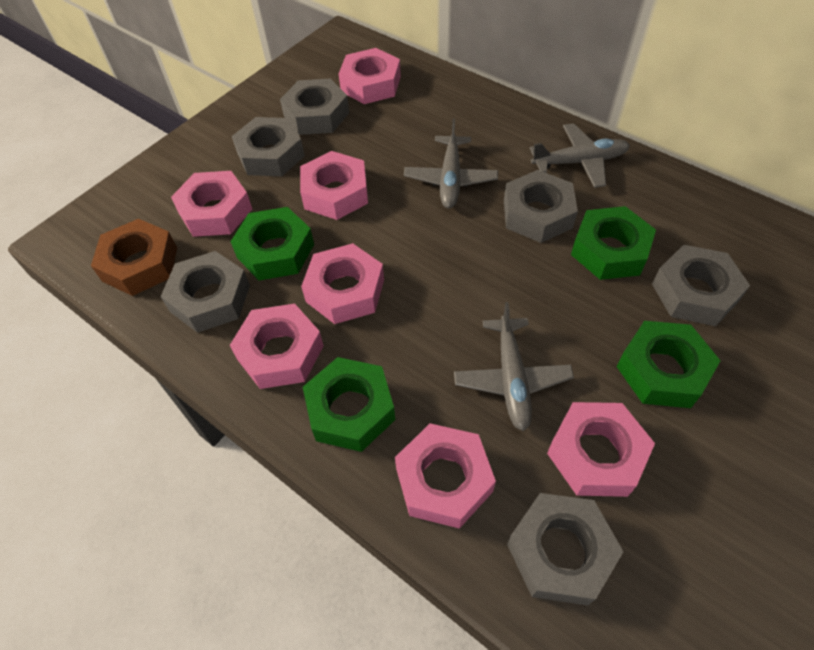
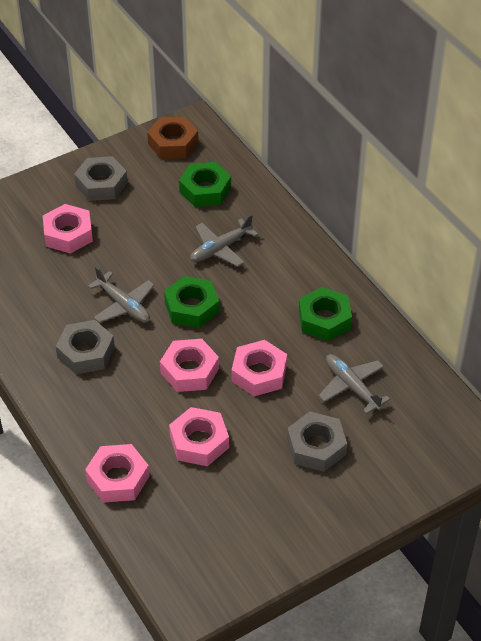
green nut: 4 -> 3
grey nut: 6 -> 3
pink nut: 7 -> 5

